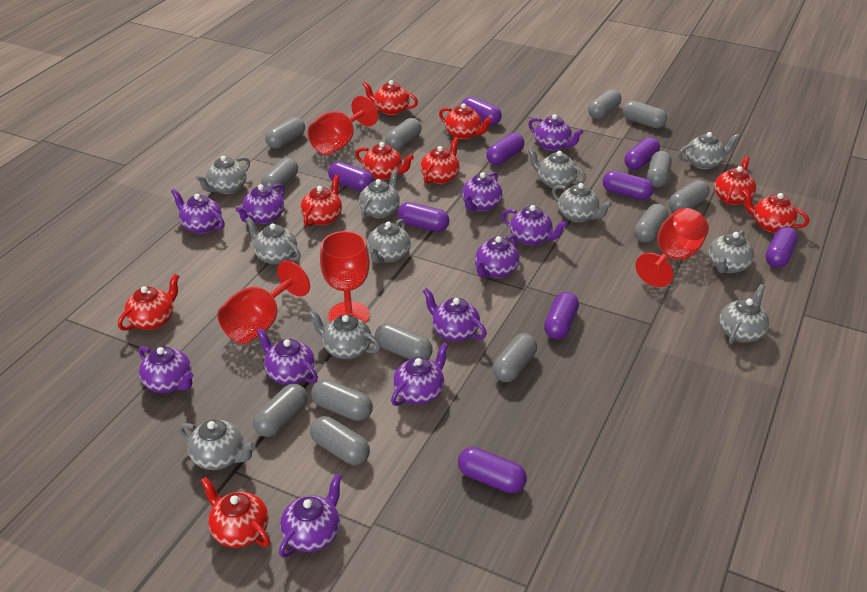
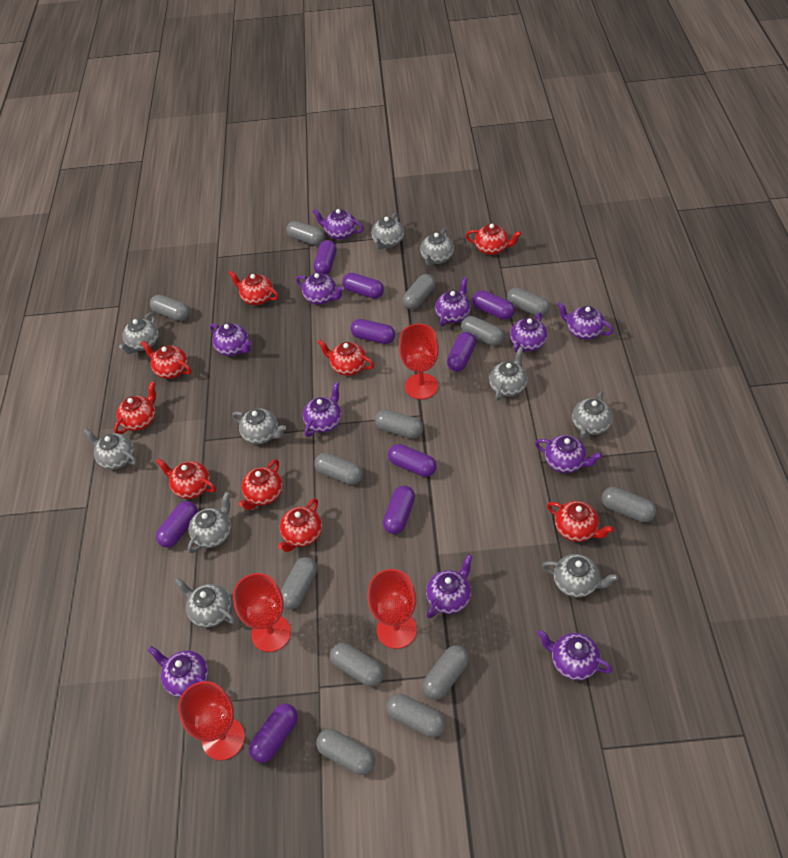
grey teapot: 11 -> 10

